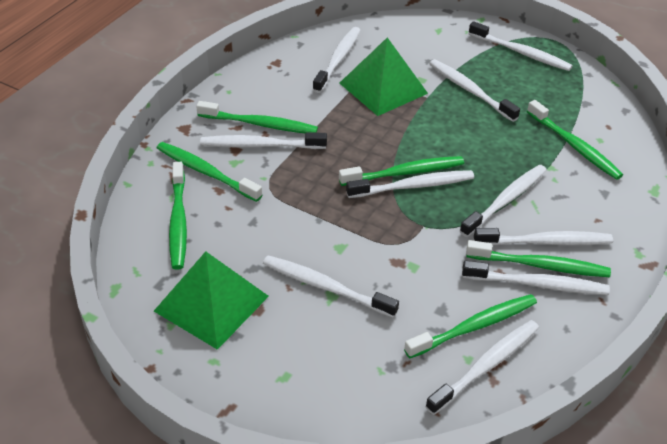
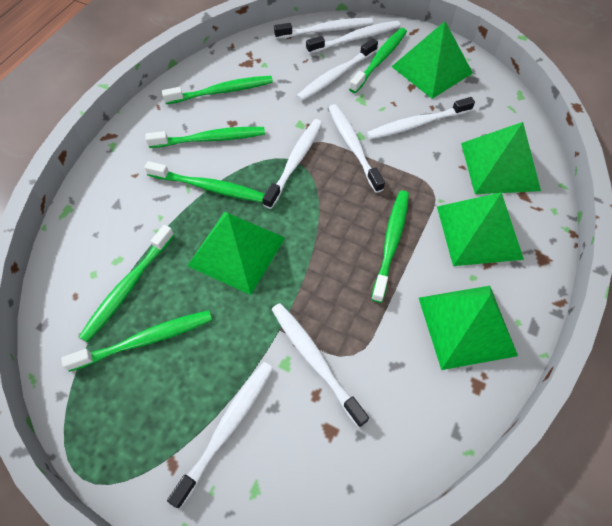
green pyramid: 2 -> 5
white toothbrush: 10 -> 8

